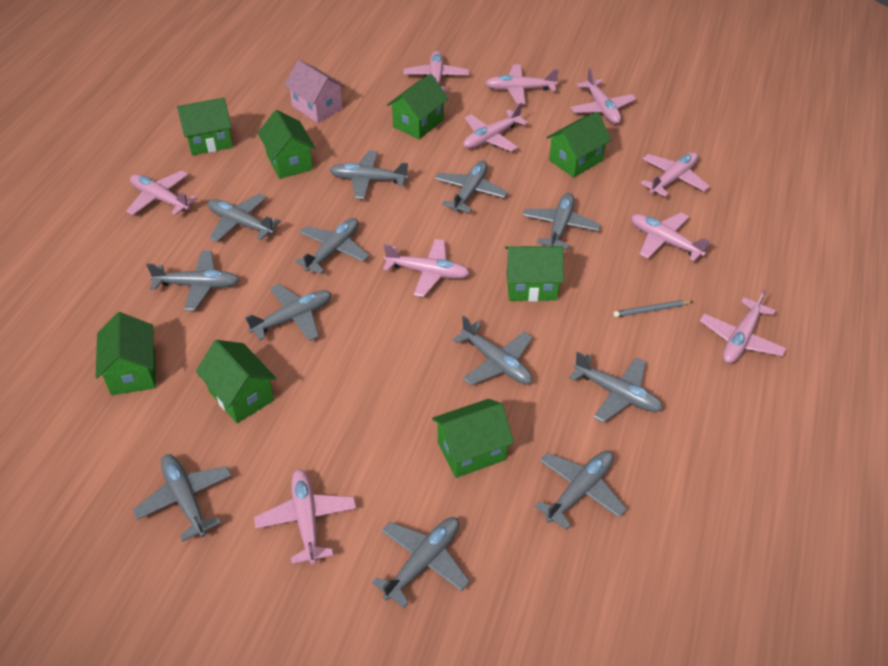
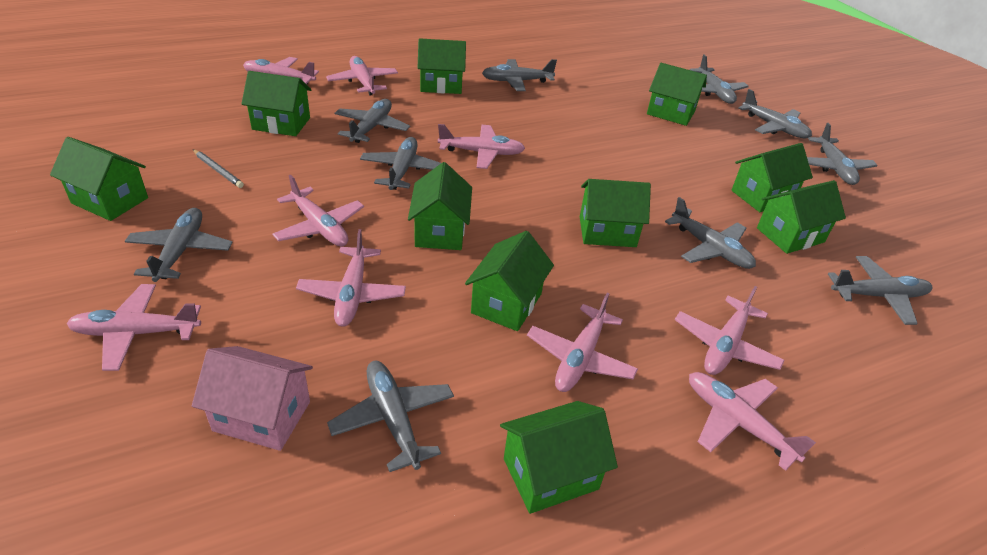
green house: 8 -> 10
grey plane: 12 -> 10
pink plane: 10 -> 9

